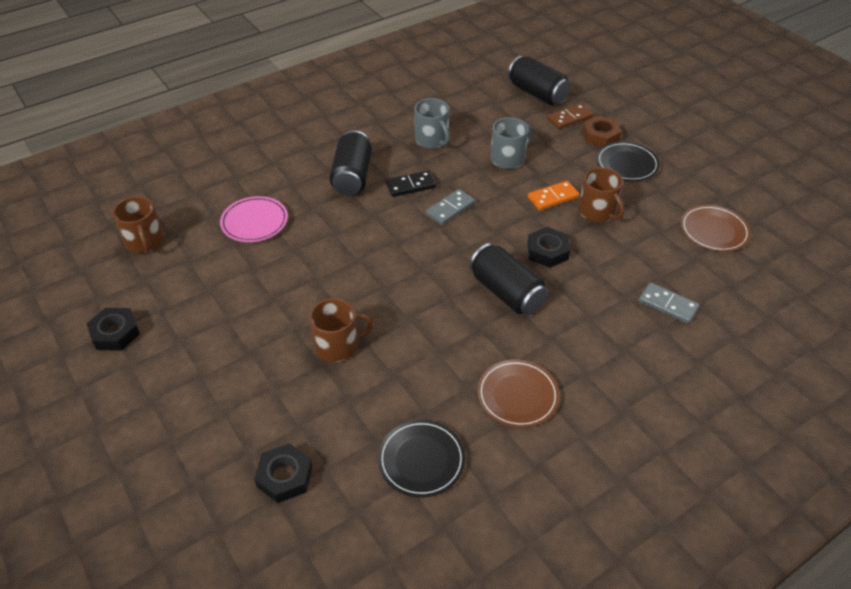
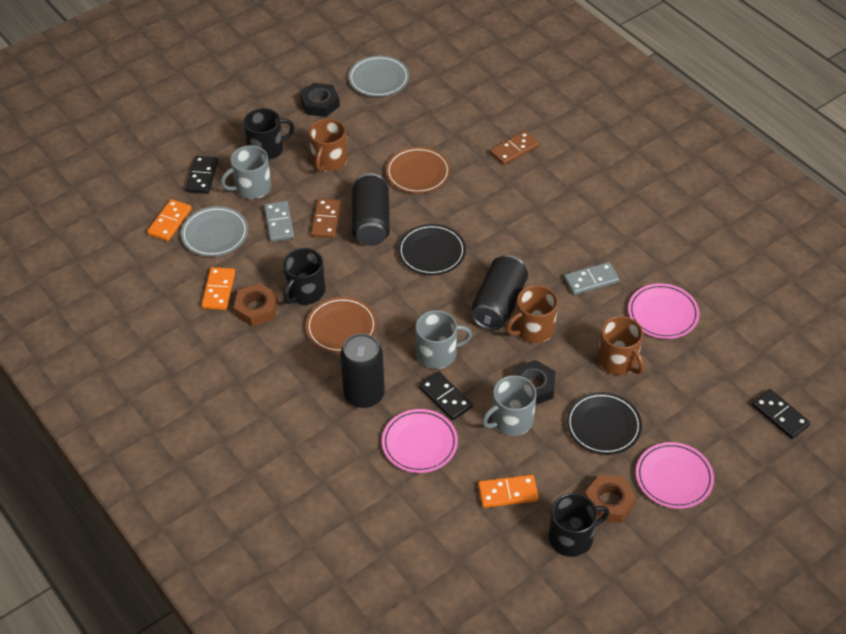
black domino: 1 -> 3
black mug: 0 -> 3
black nut: 3 -> 2
brown domino: 1 -> 2
brown nut: 1 -> 2
grey mug: 2 -> 3
grey plate: 0 -> 2
orange domino: 1 -> 3
pink plate: 1 -> 3

